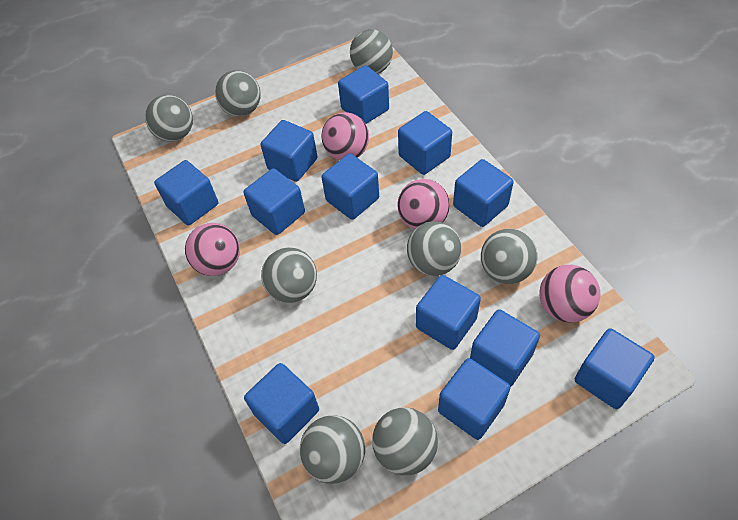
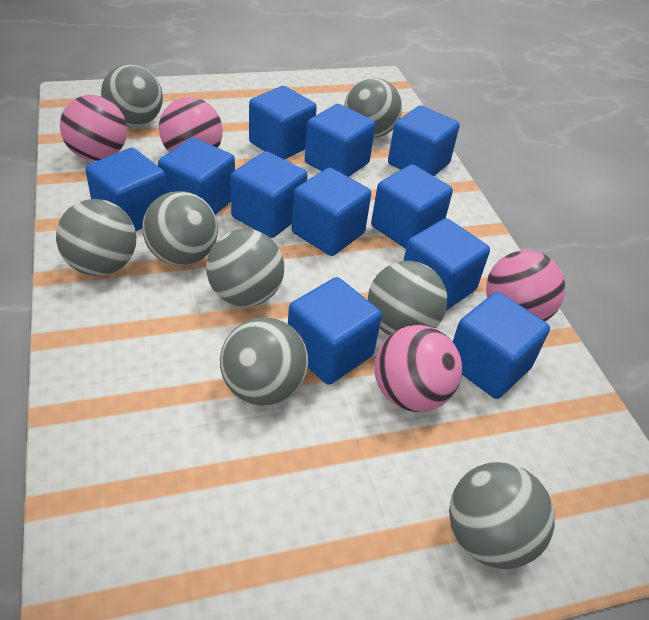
blue cube: 12 -> 11

